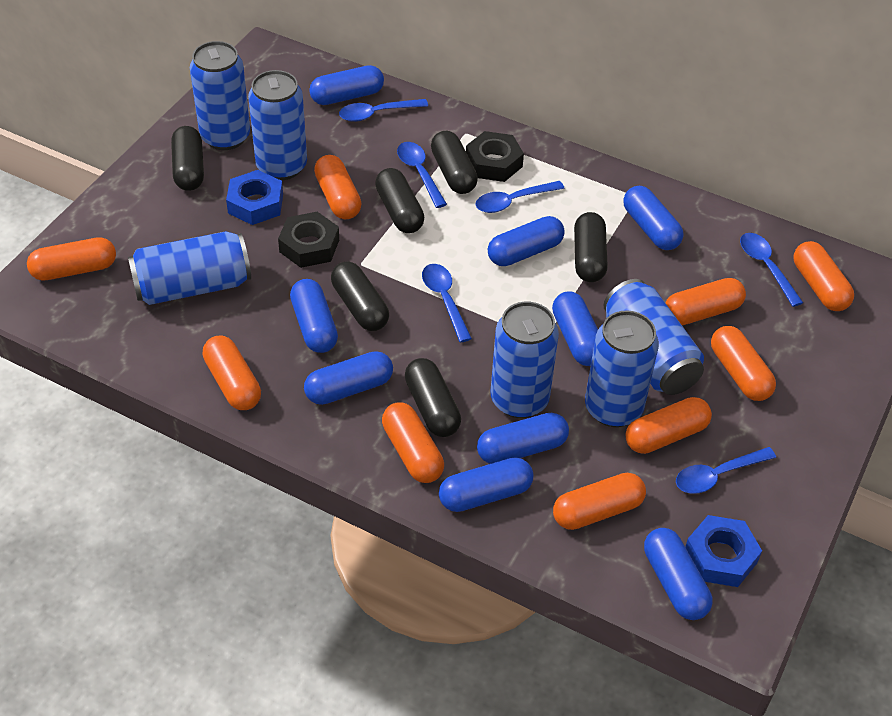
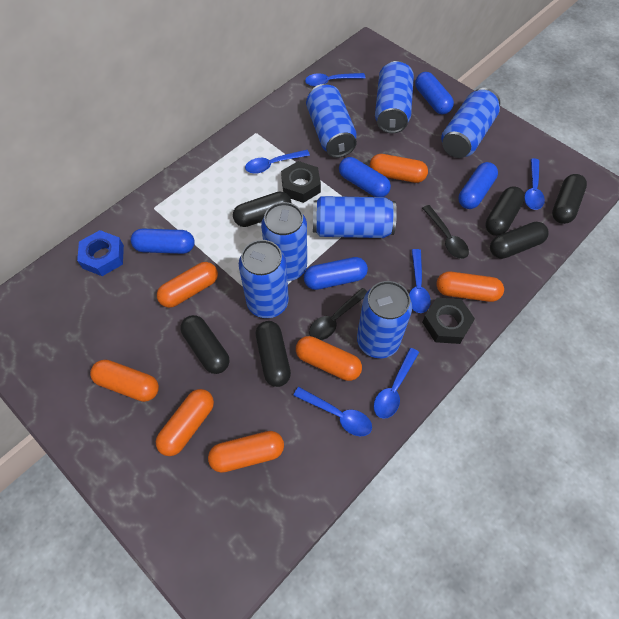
black spoon: 0 -> 2
blue can: 6 -> 7
blue capsule: 9 -> 5
blue nut: 2 -> 1
orange capsule: 9 -> 7

